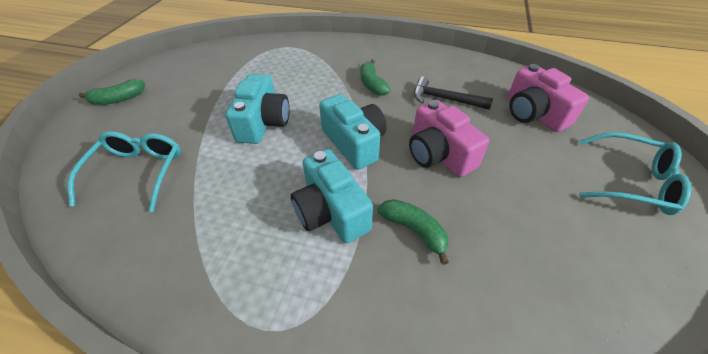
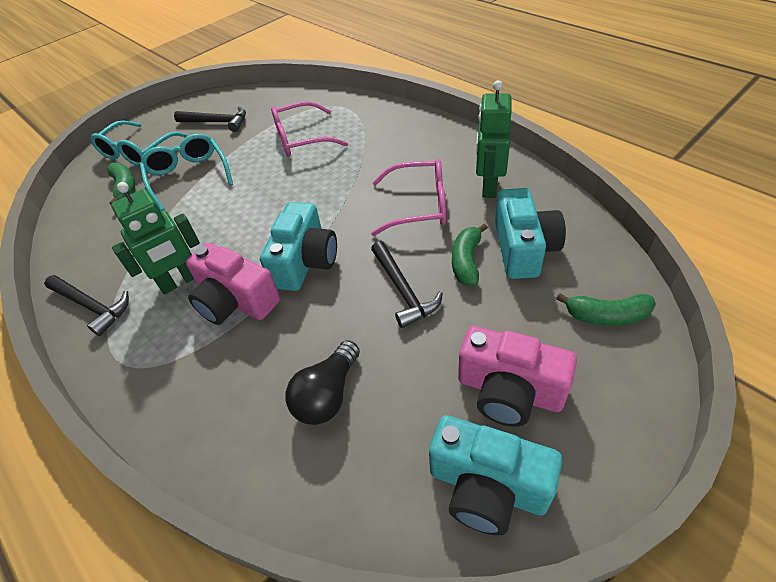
black hammer: 1 -> 3
black light bulb: 0 -> 1
green robot: 0 -> 2
pink glasses: 0 -> 2

